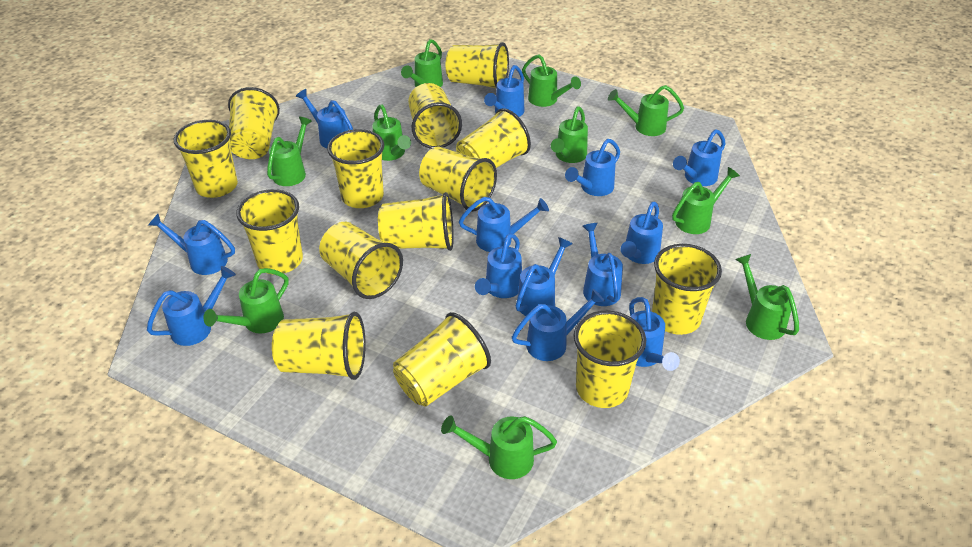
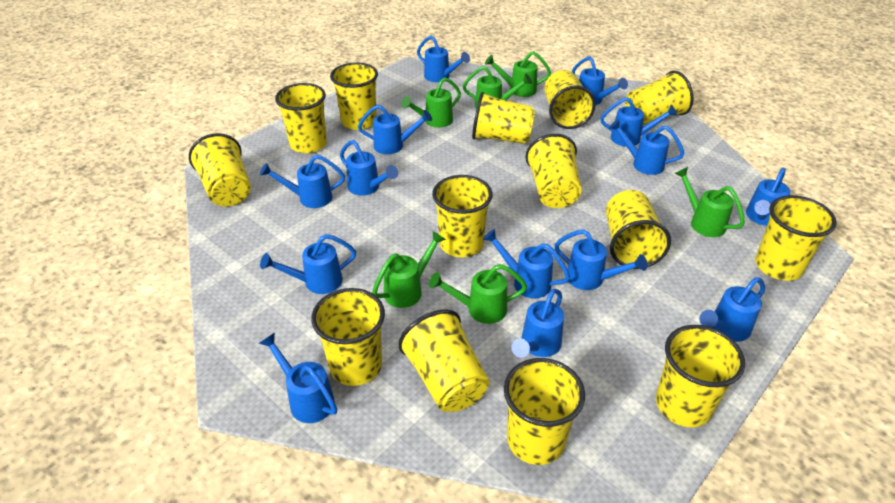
blue watering can: 13 -> 14
green watering can: 10 -> 6

